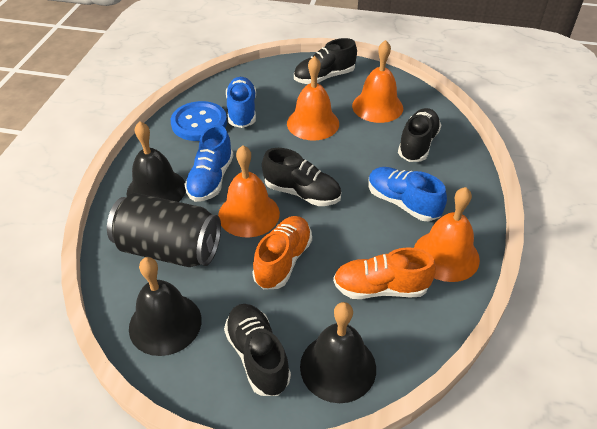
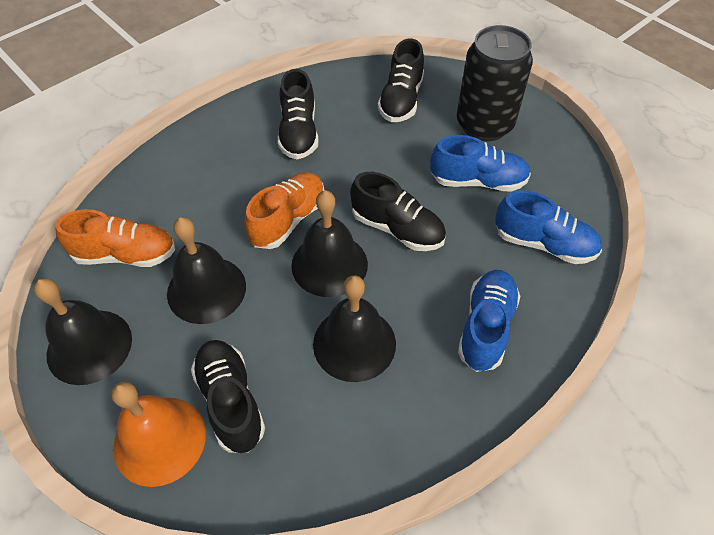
black bell: 3 -> 4
blue button: 1 -> 0
orange bell: 4 -> 1

